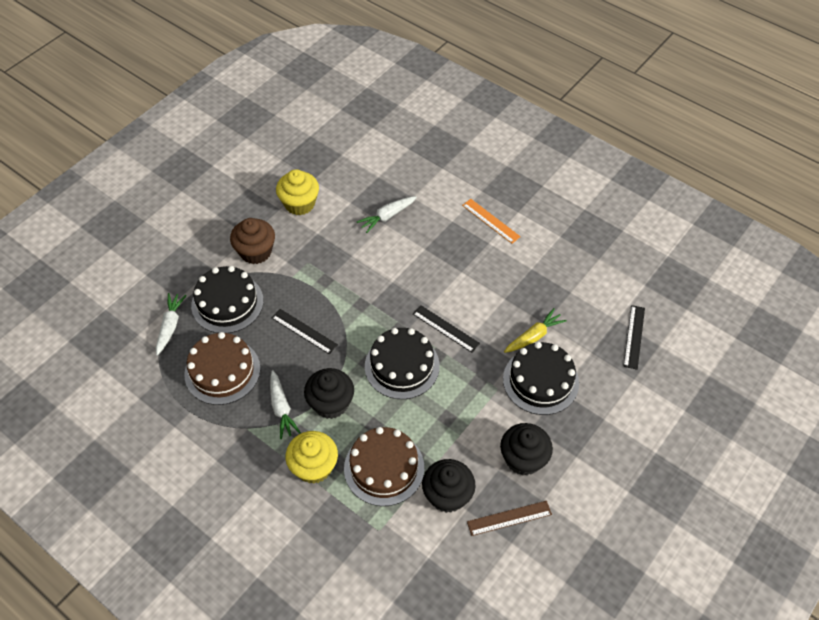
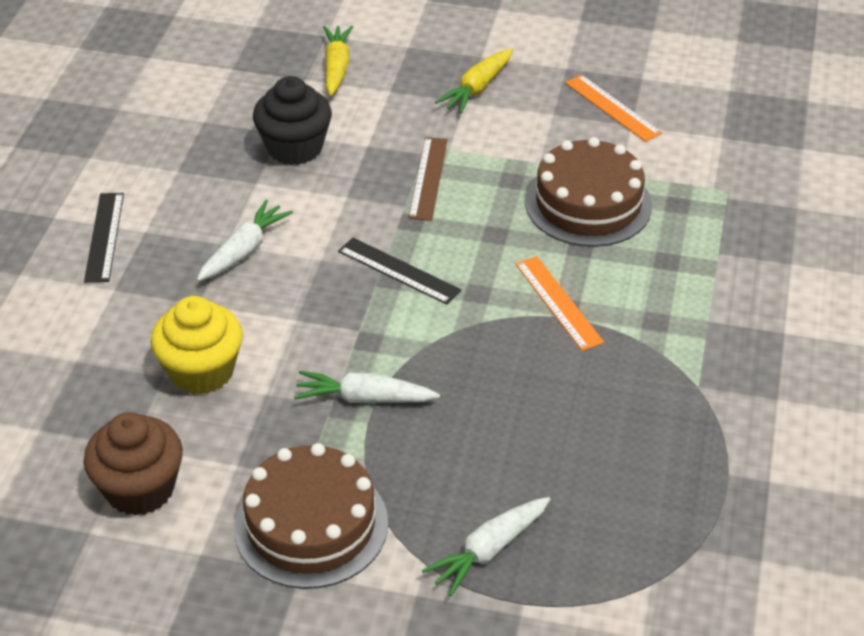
black cake: 3 -> 0
black cupcake: 3 -> 1
black ruler: 3 -> 2
orange ruler: 1 -> 2
yellow carrot: 1 -> 2
yellow cupcake: 2 -> 1

